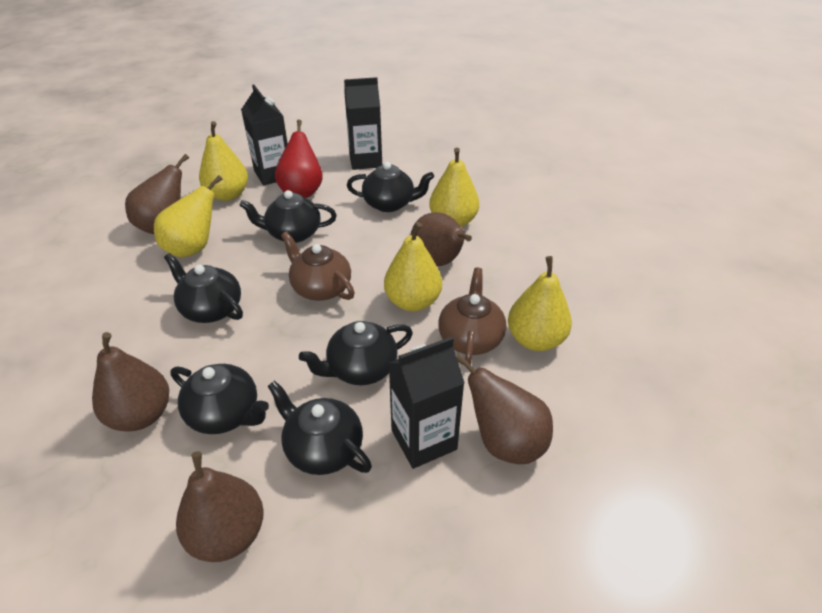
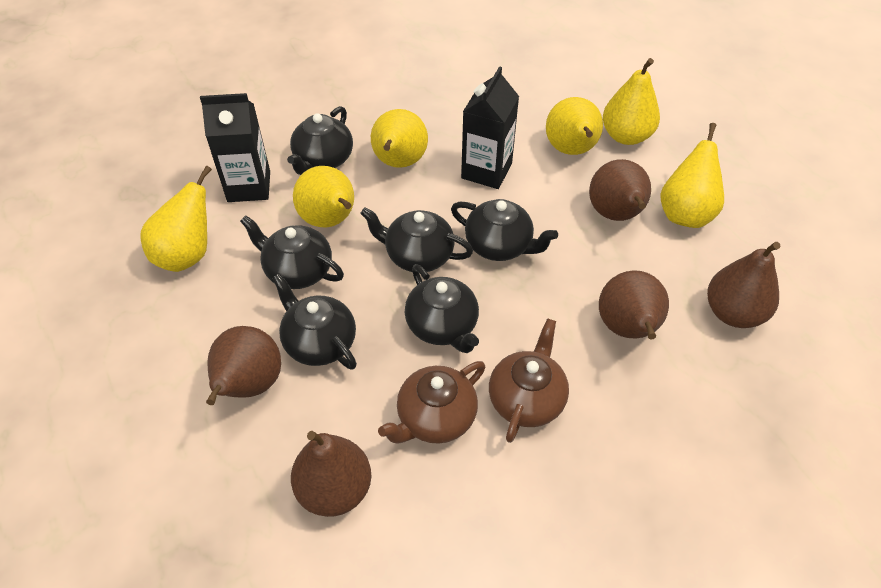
black carton: 3 -> 2
red pear: 1 -> 0
yellow pear: 5 -> 6

